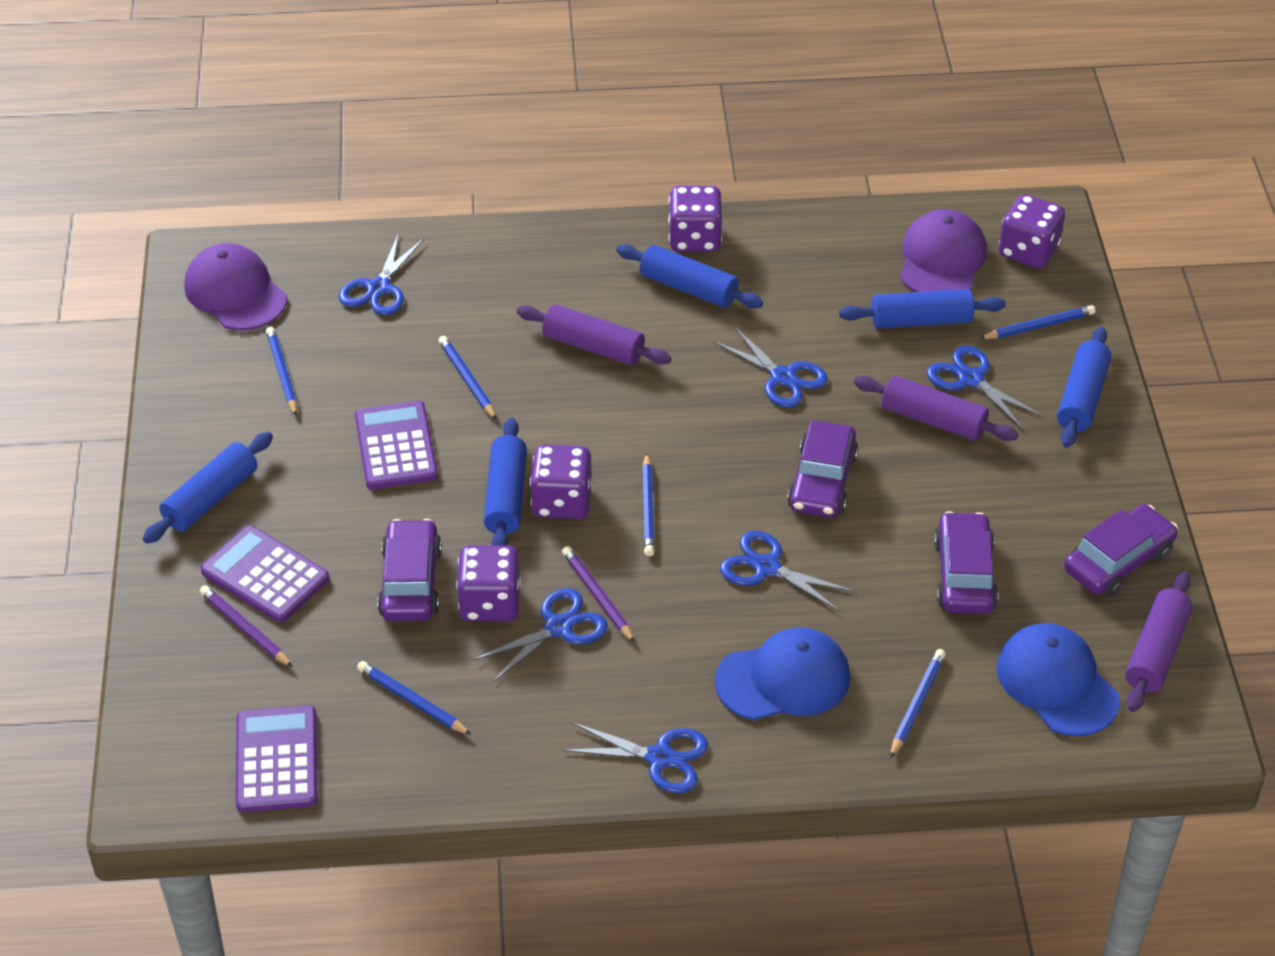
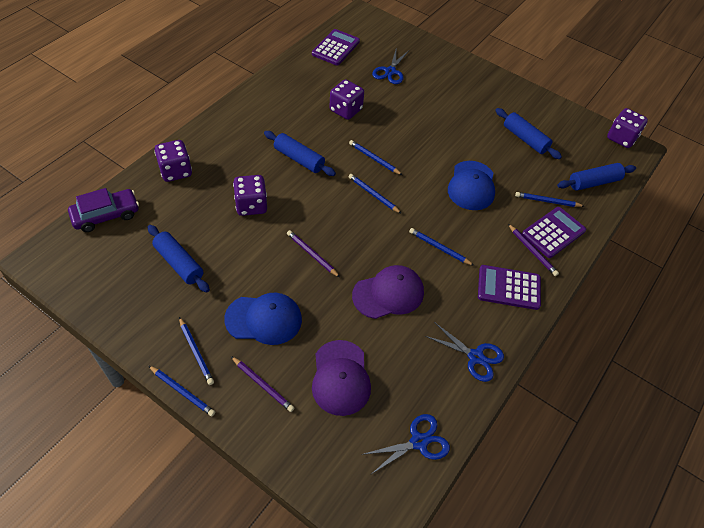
blue rolling pin: 5 -> 4
blue scissors: 6 -> 3
purple car: 4 -> 1
purple pencil: 2 -> 3
purple rolling pin: 3 -> 0

